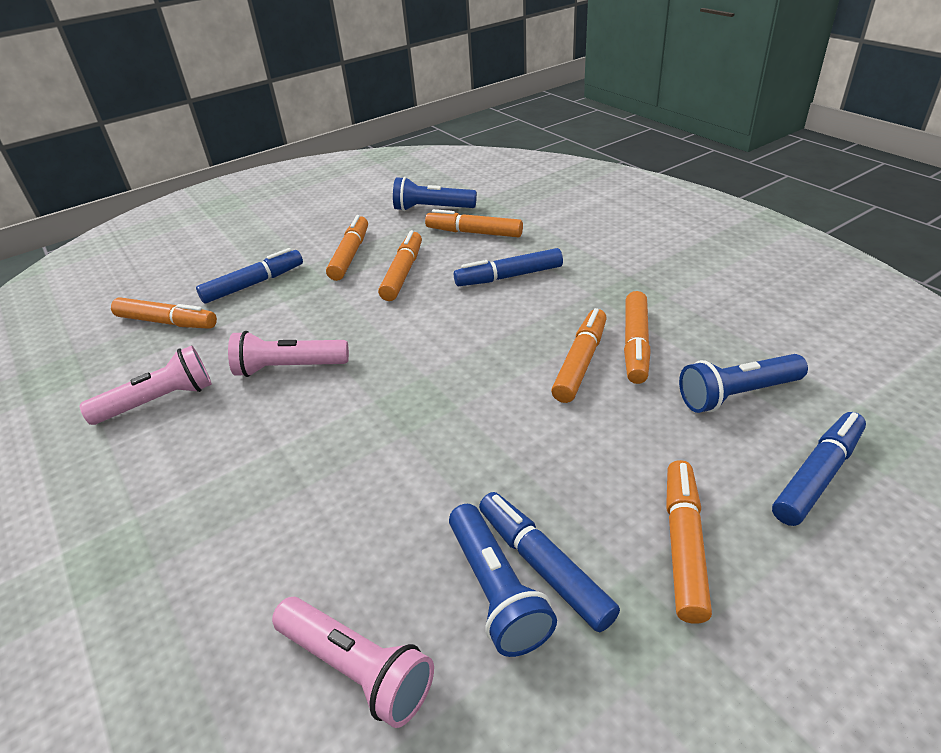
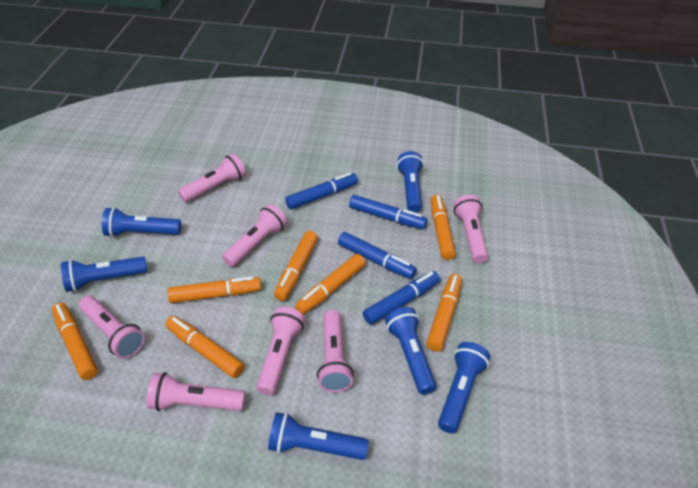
blue flashlight: 3 -> 6
pink flashlight: 3 -> 7

